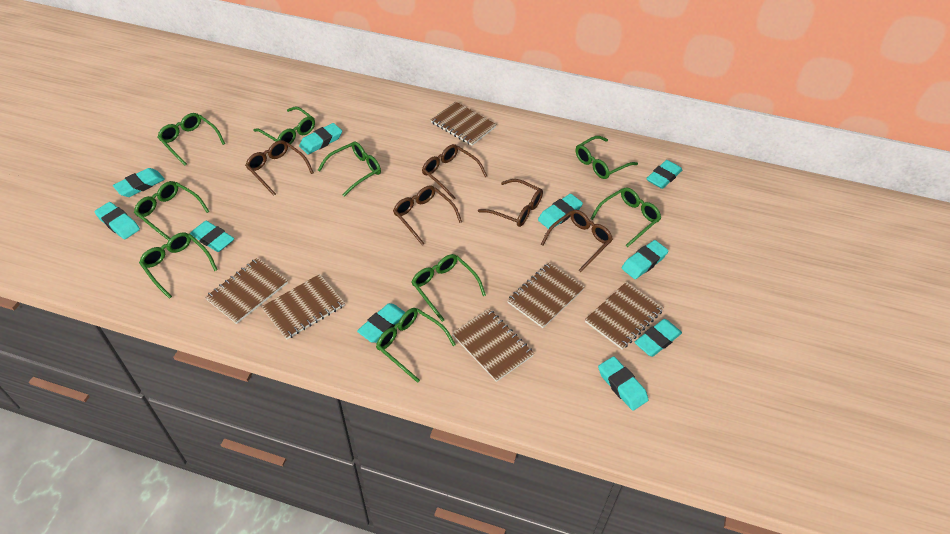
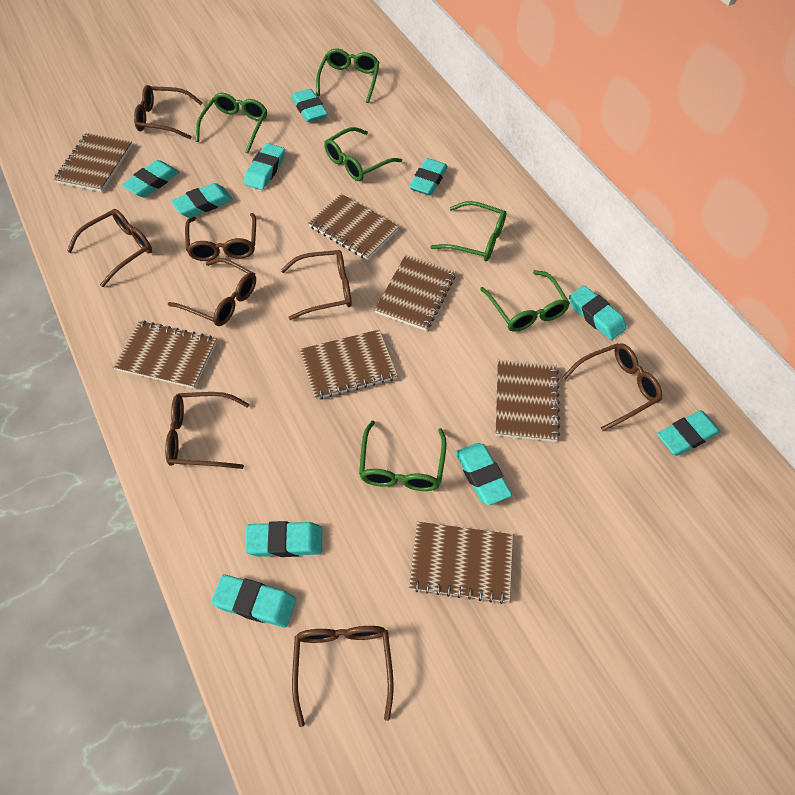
brown glasses: 5 -> 8
brown notebook: 6 -> 7
green glasses: 9 -> 6

